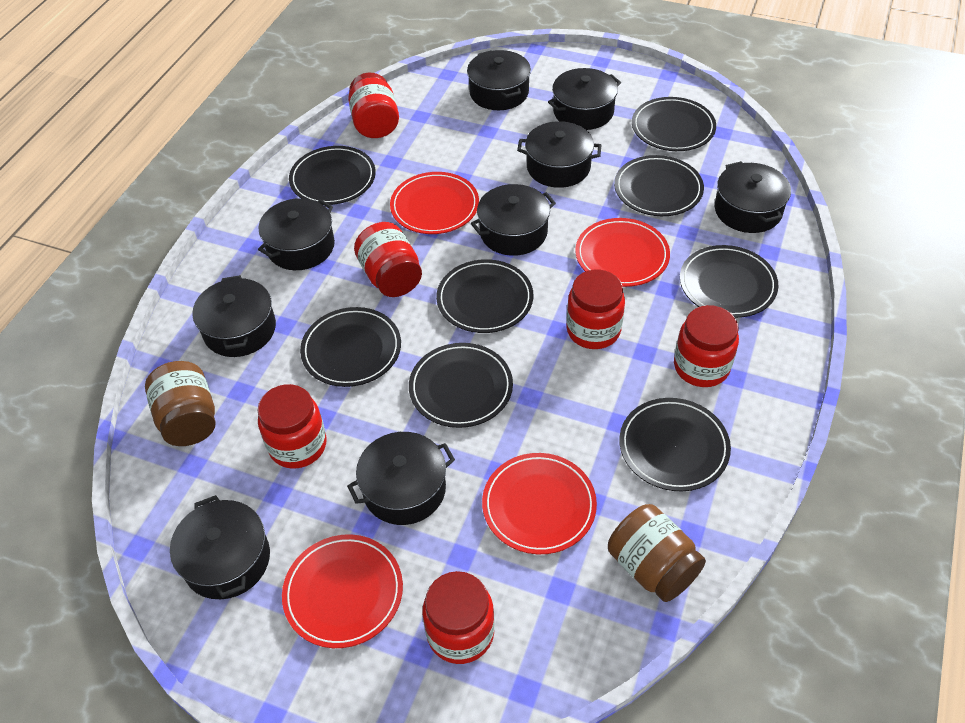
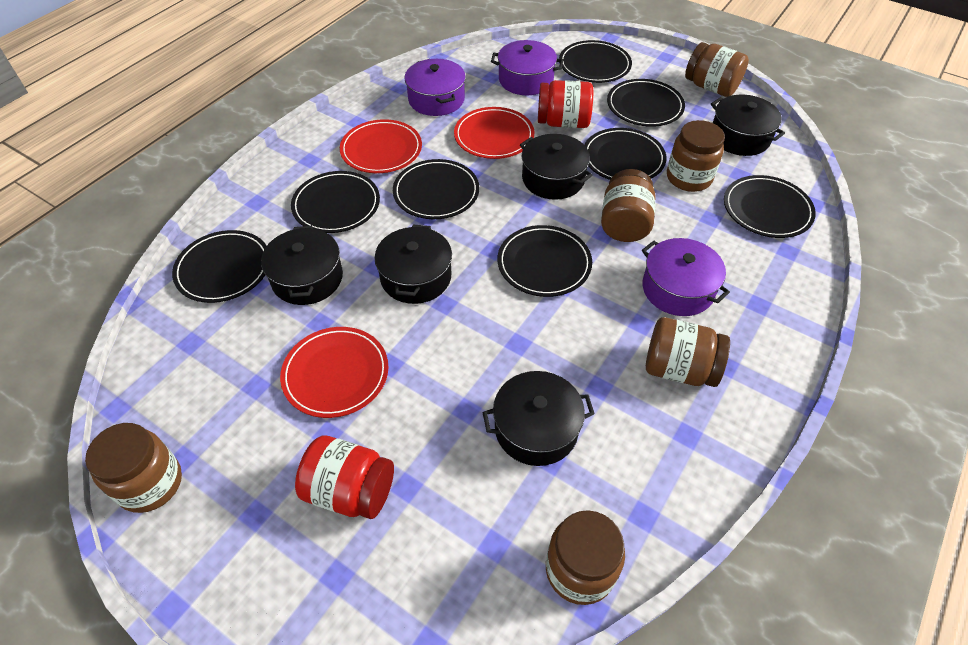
black pot: 9 -> 5
brown jar: 2 -> 6
purple pot: 0 -> 3
red jar: 6 -> 2
red plate: 4 -> 3

